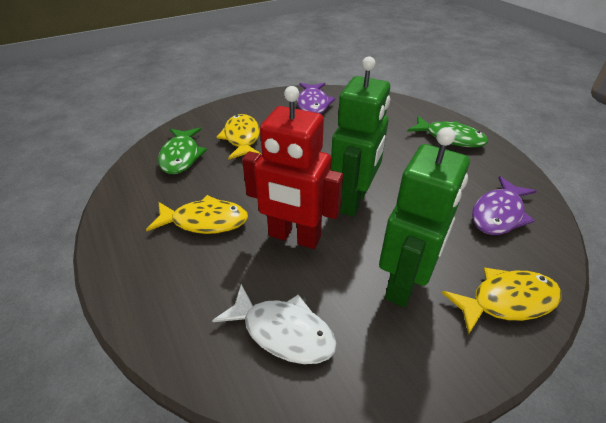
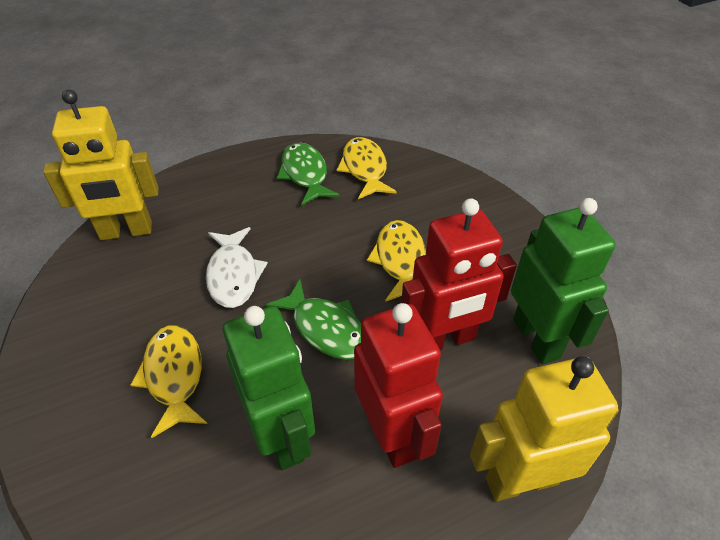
purple fish: 2 -> 0
red robot: 1 -> 2
yellow robot: 0 -> 2

